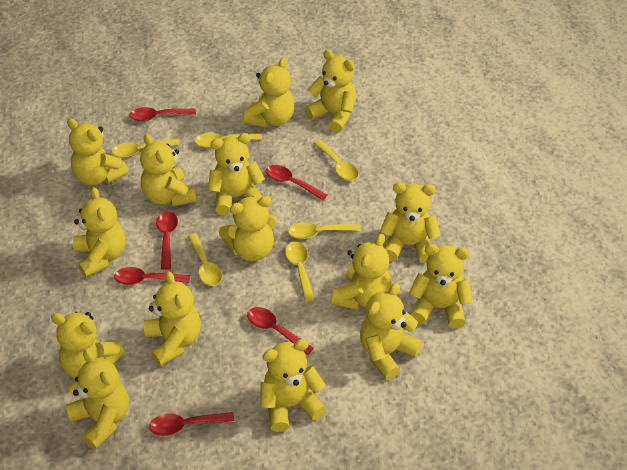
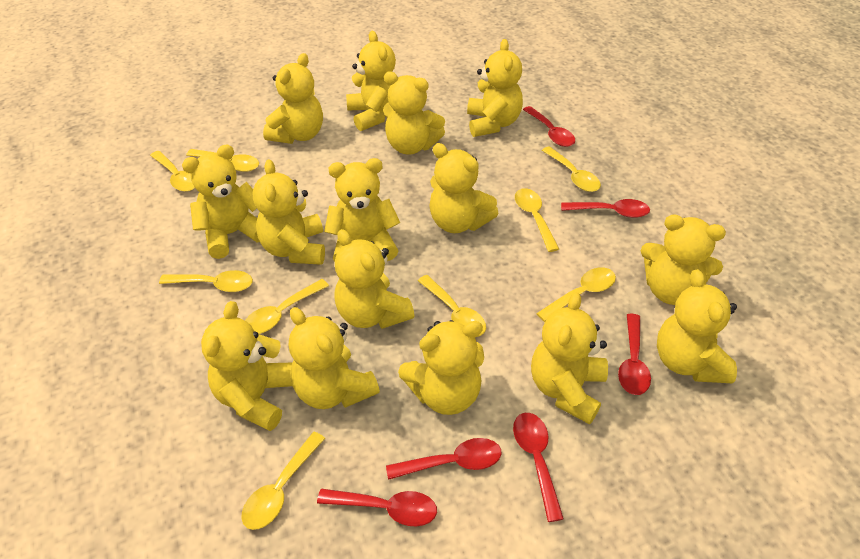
yellow spoon: 6 -> 9

